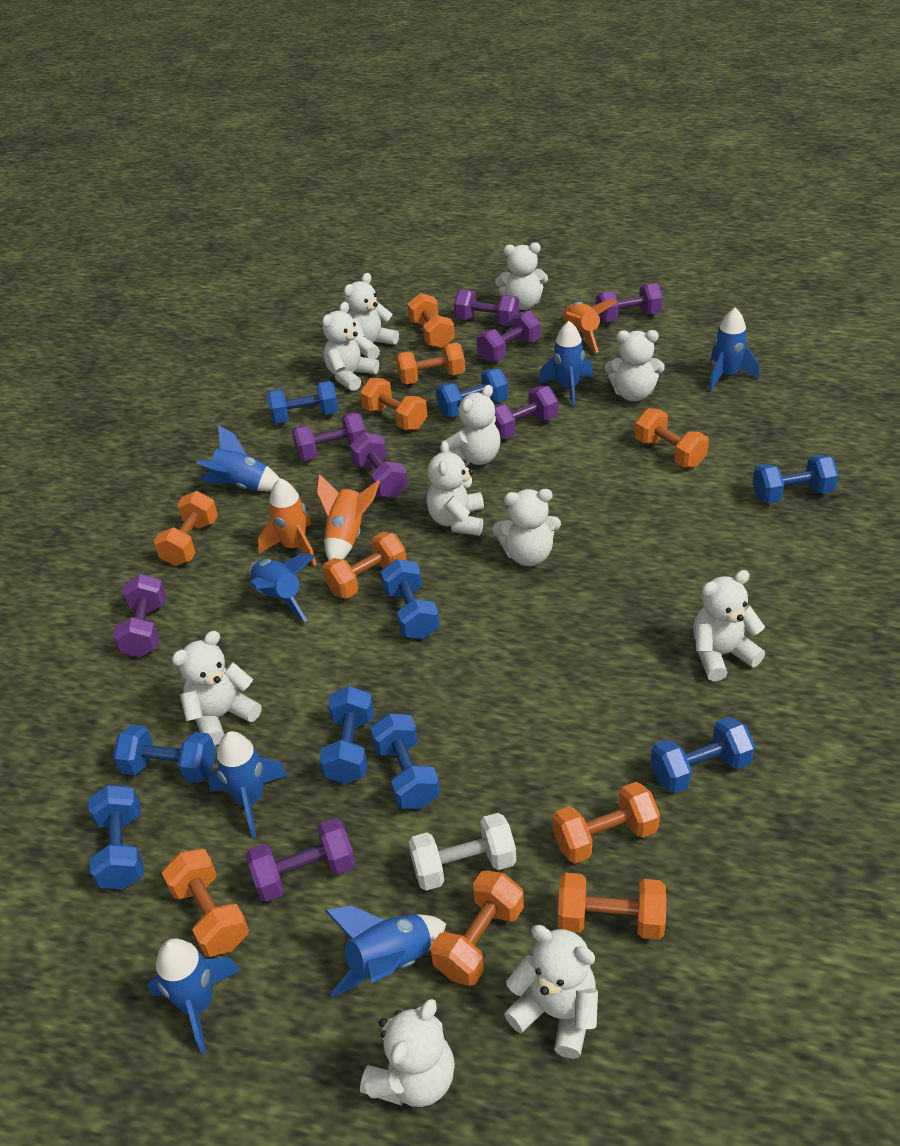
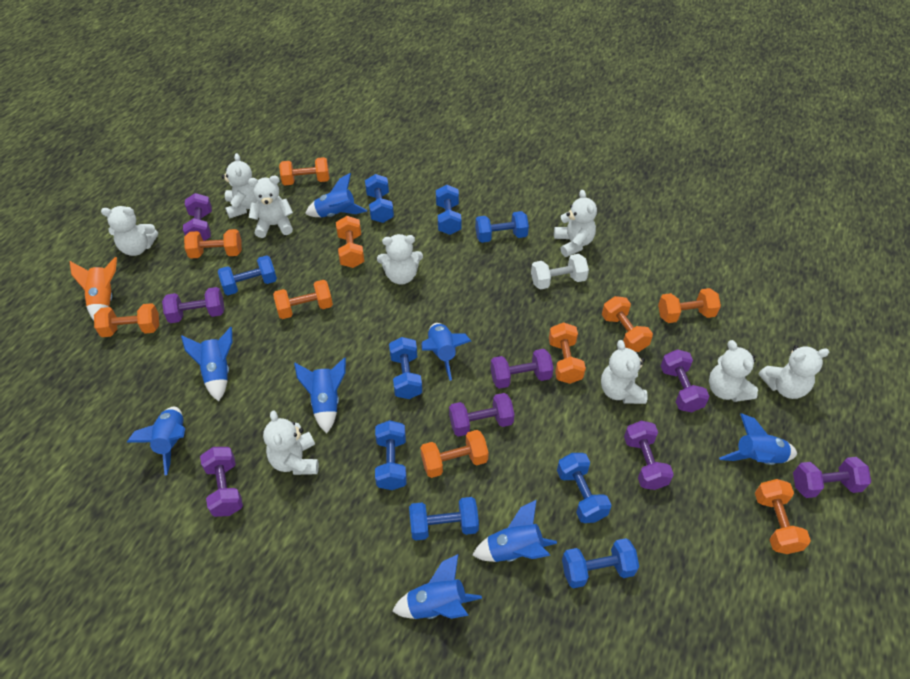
blue rocket: 7 -> 8
orange rocket: 3 -> 1
white teddy bear: 11 -> 9

